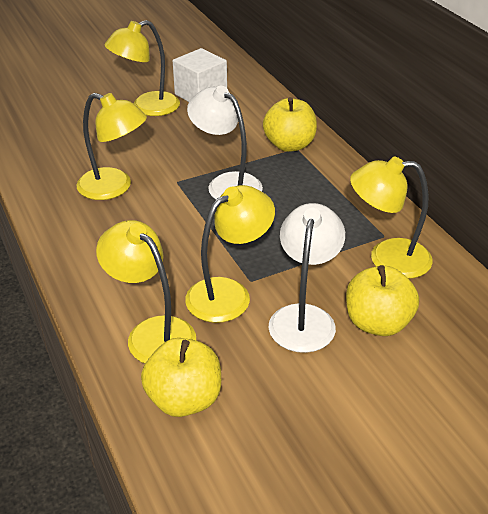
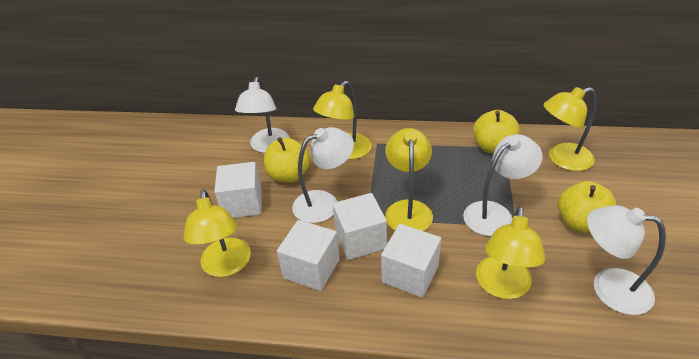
white cube: 1 -> 4
white lamp: 2 -> 4

